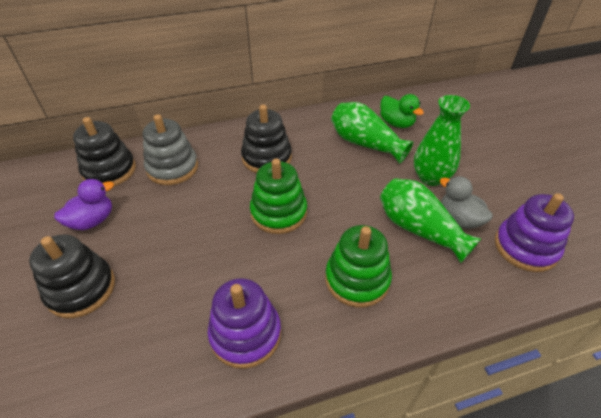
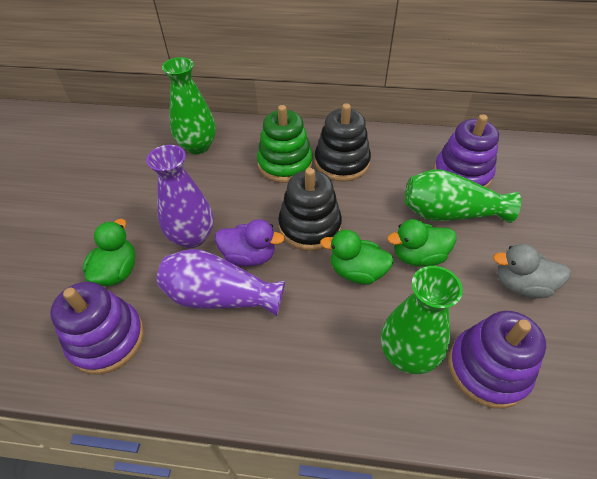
black stacking toy: 3 -> 2
green duck: 1 -> 3
green stacking toy: 2 -> 1
grey stacking toy: 1 -> 0
purple stacking toy: 2 -> 3
purple vase: 0 -> 2

